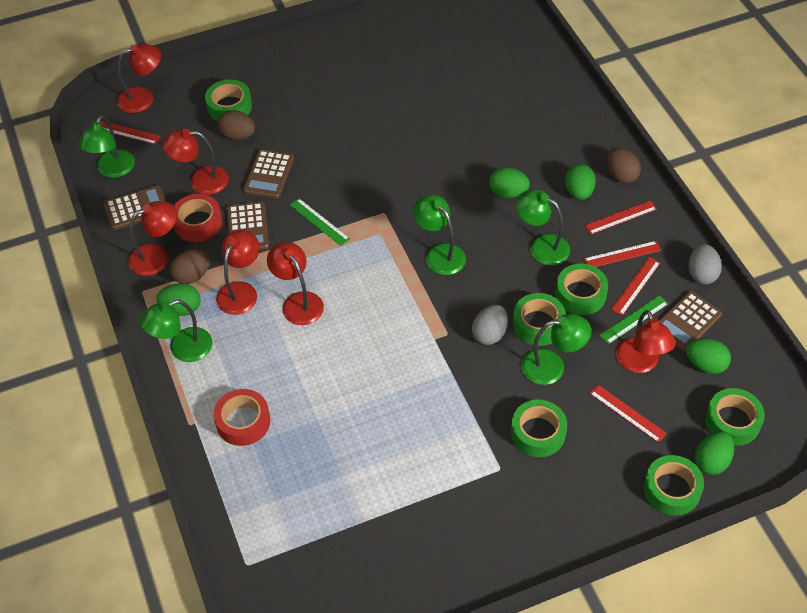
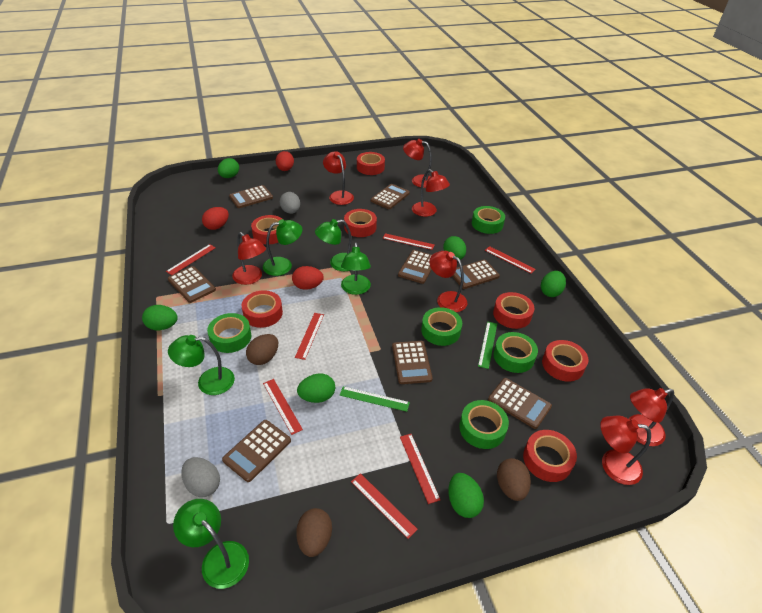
brown calculator: 4 -> 8
green egg: 5 -> 6
green tape: 6 -> 5
red egg: 0 -> 3
red lamp: 6 -> 7
red ruler: 5 -> 7
red tape: 2 -> 7

